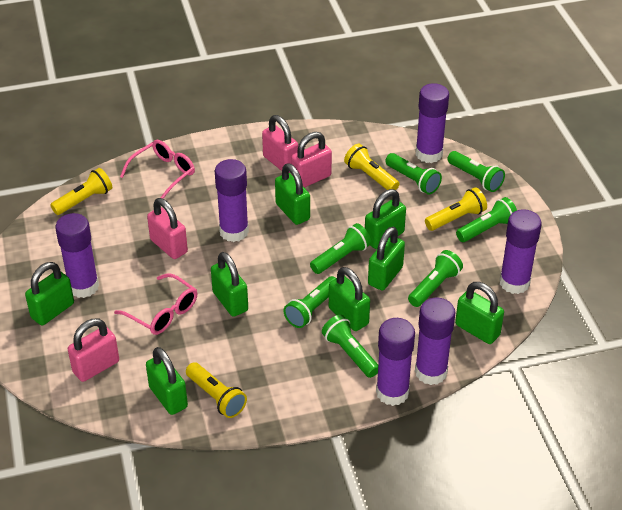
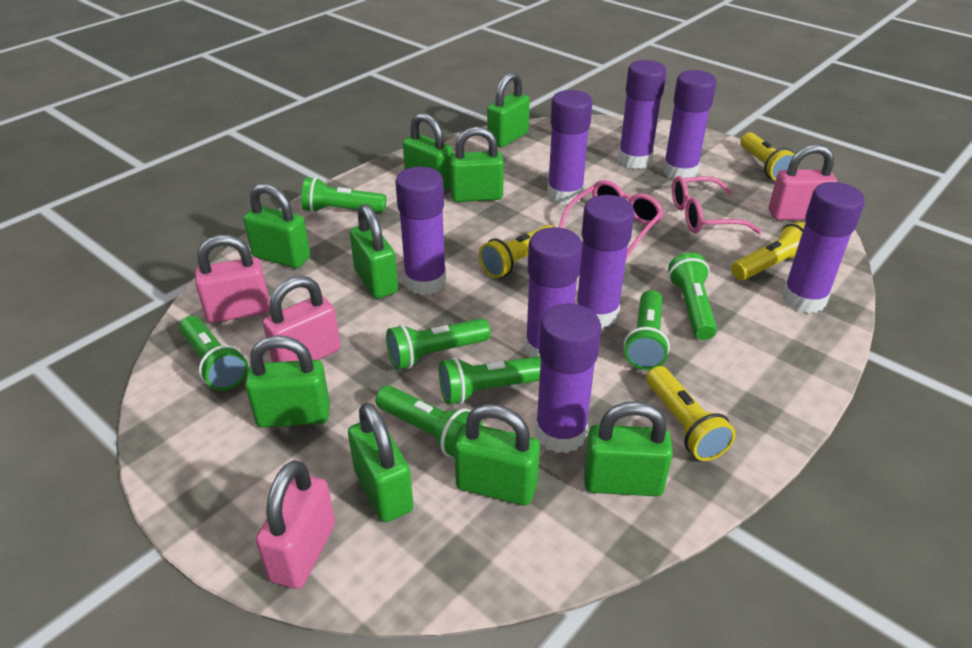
green padlock: 8 -> 9
purple glue stick: 6 -> 8

